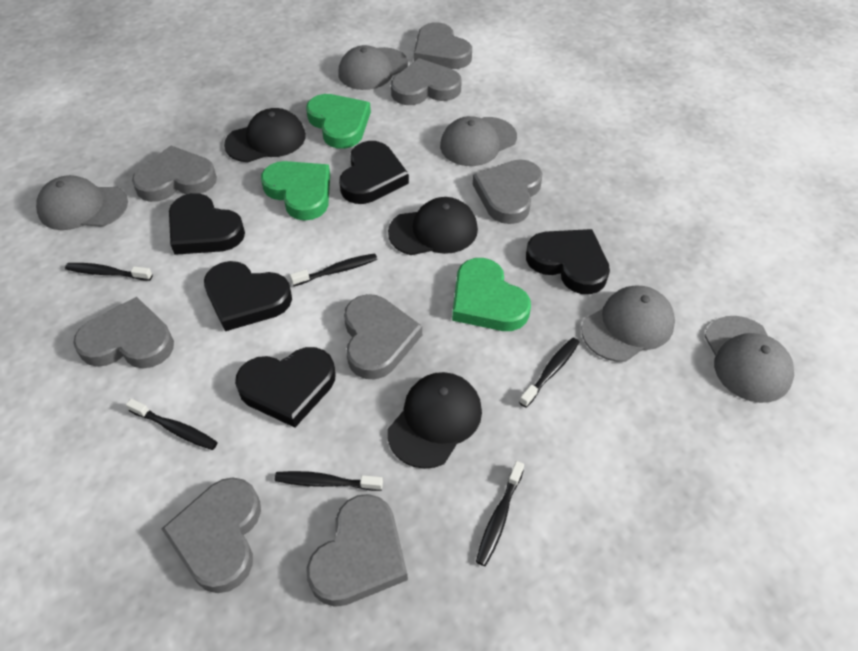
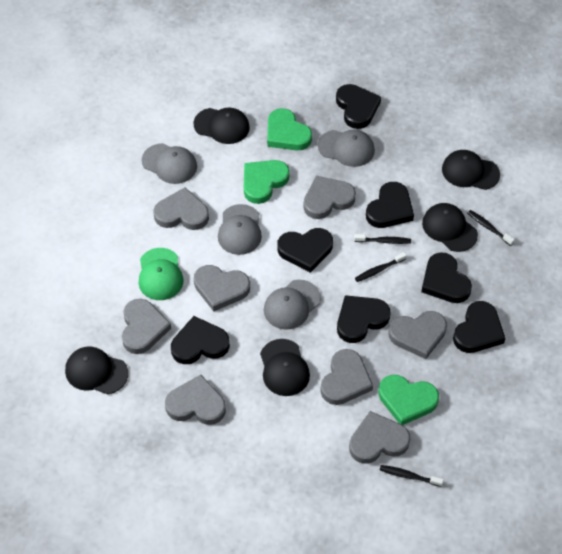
black cap: 3 -> 5
black heart: 5 -> 7
black toothbrush: 6 -> 4
green cap: 0 -> 1
grey cap: 5 -> 4

